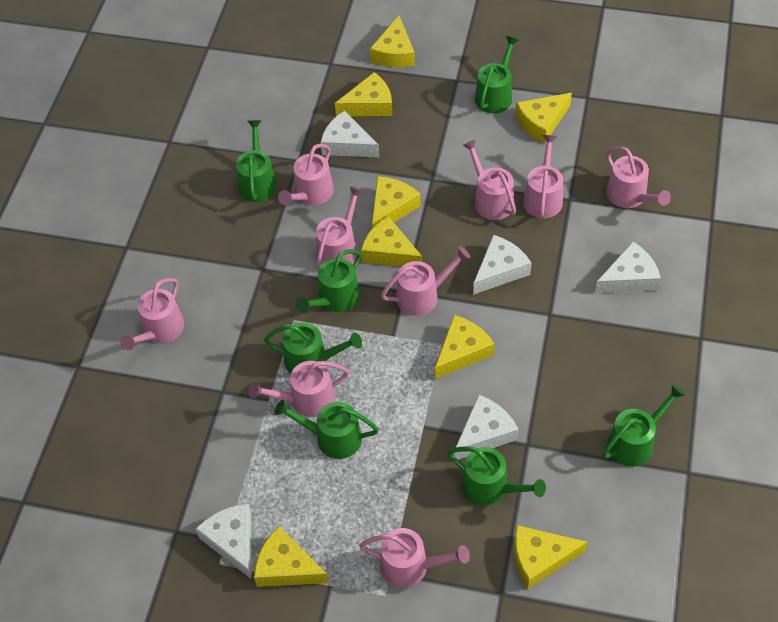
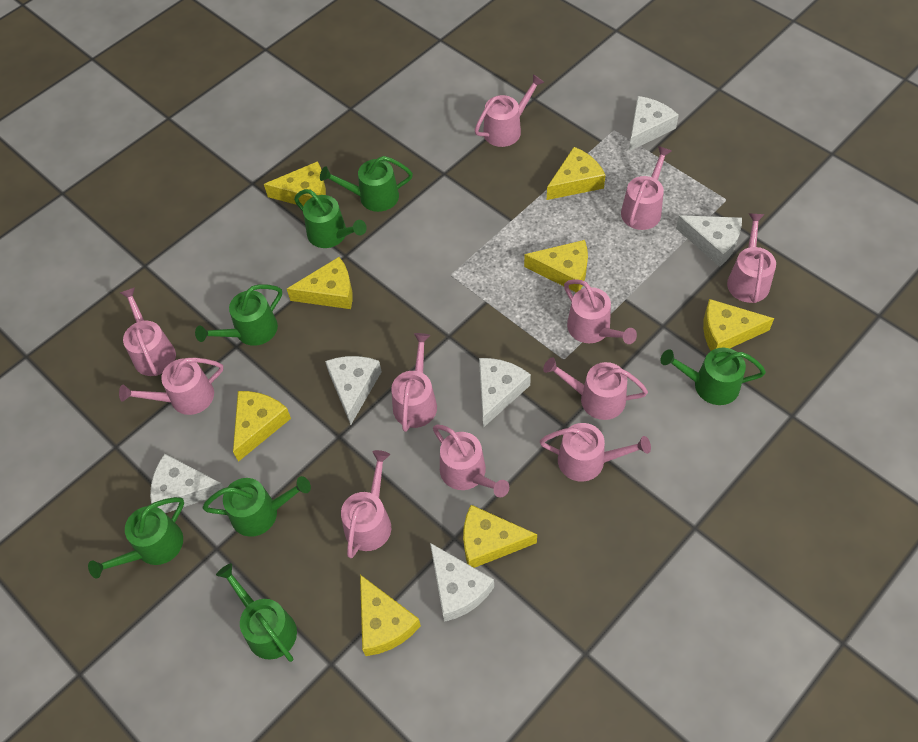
pink watering can: 9 -> 11
white cheese: 5 -> 6

